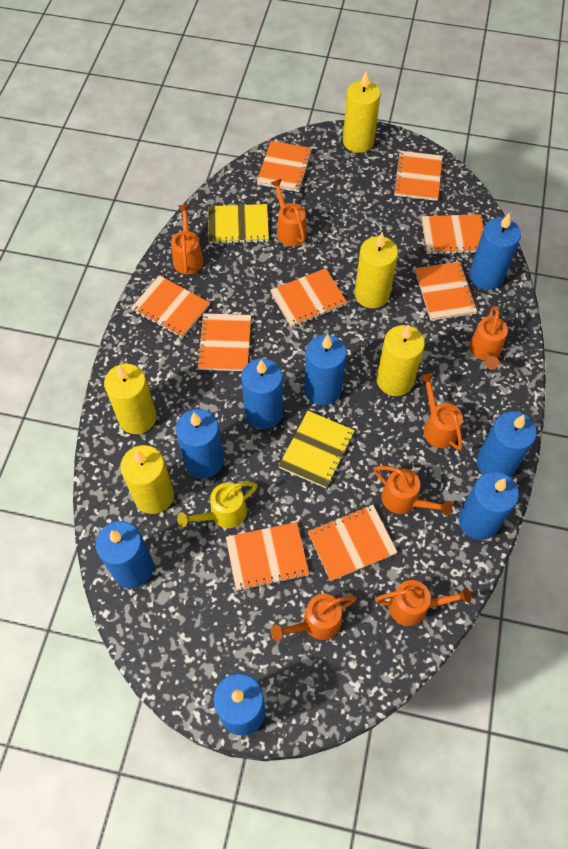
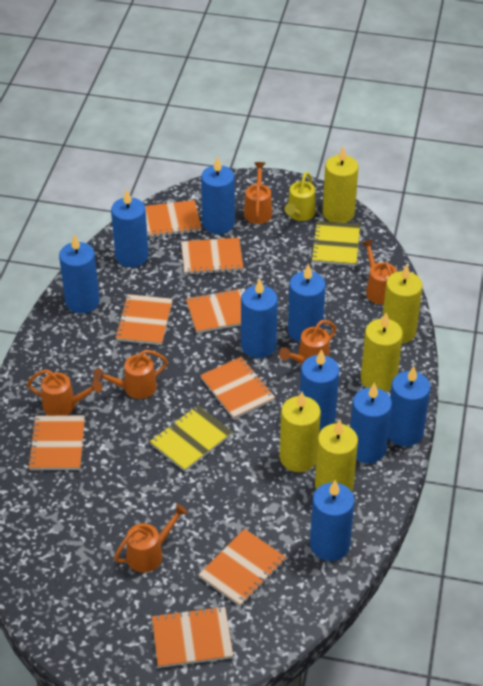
blue candle: 8 -> 9
orange notebook: 9 -> 8
orange watering can: 7 -> 6

